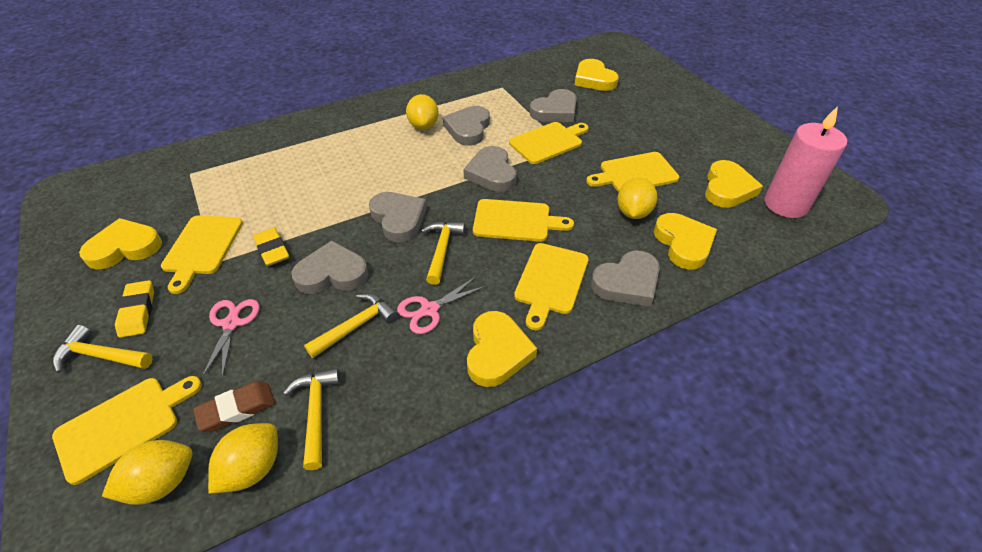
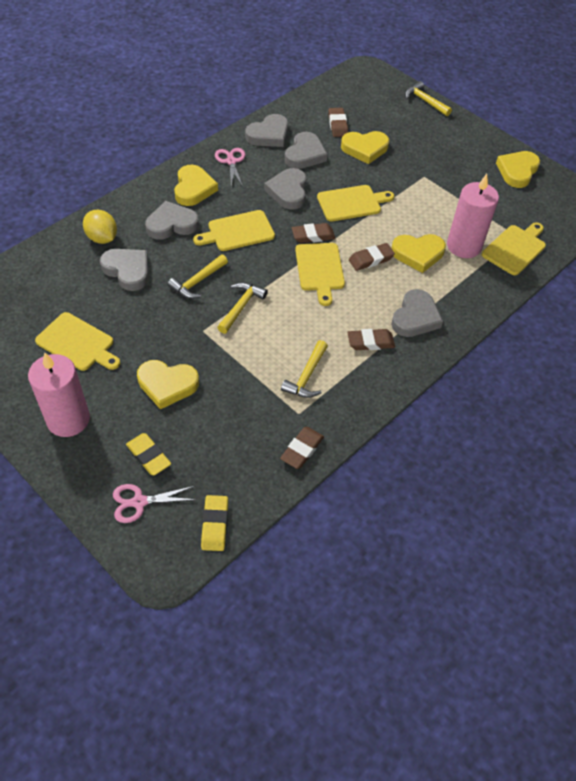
brown eraser: 1 -> 5
pink candle: 1 -> 2
yellow cutting board: 6 -> 5
yellow lemon: 4 -> 1

